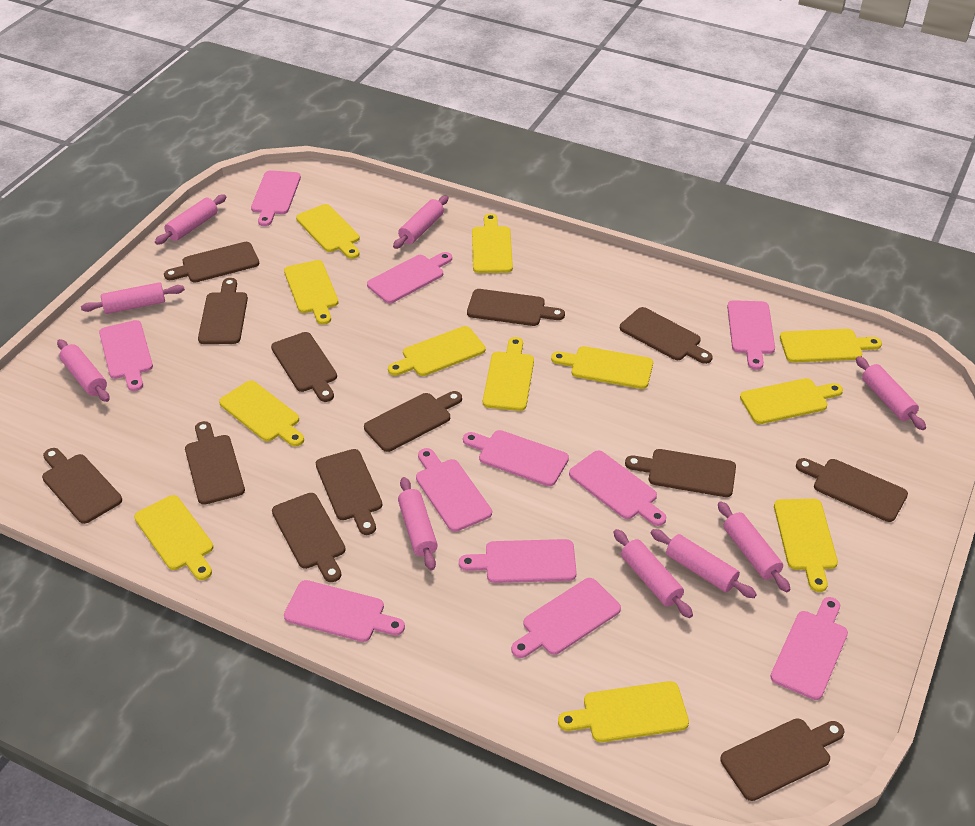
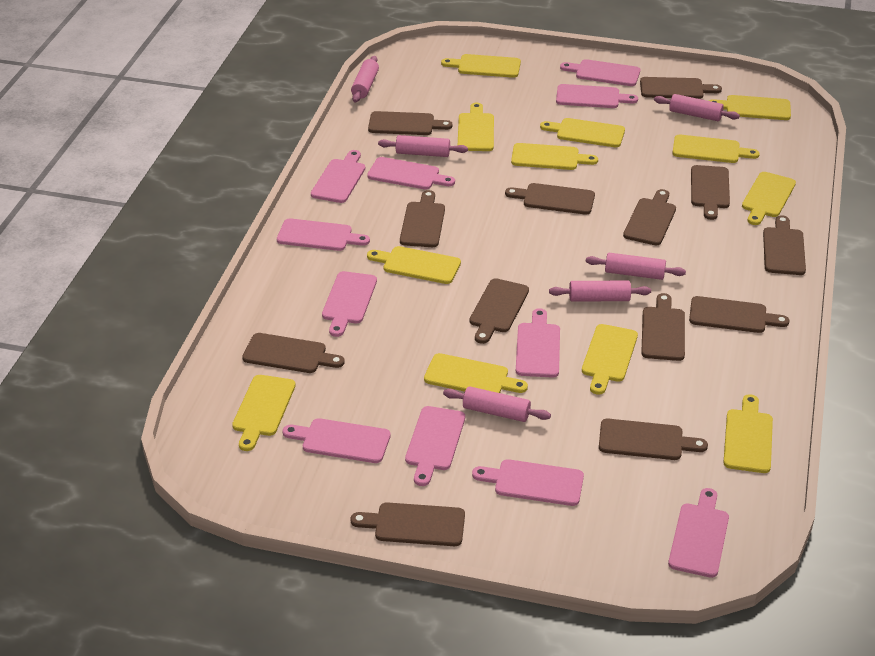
pink rolling pin: 9 -> 6

